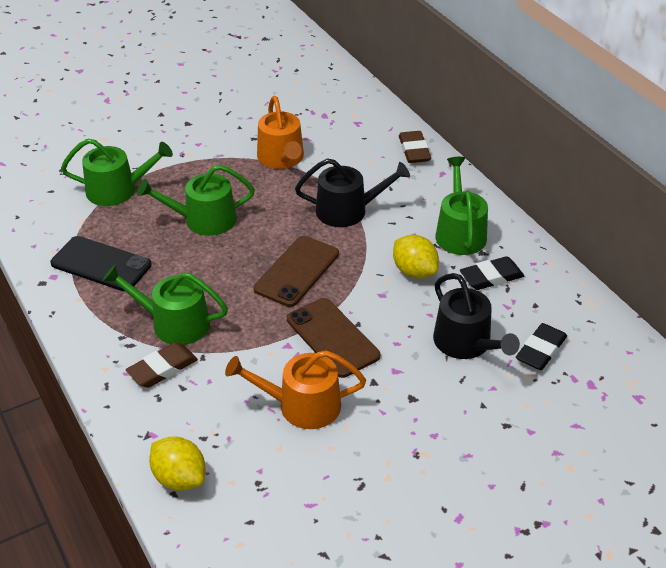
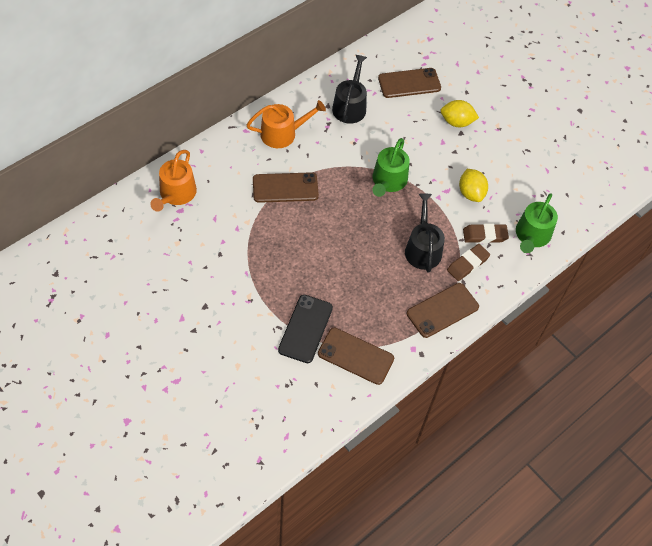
black eraser: 2 -> 0
brown phone: 2 -> 4
green watering can: 4 -> 2

